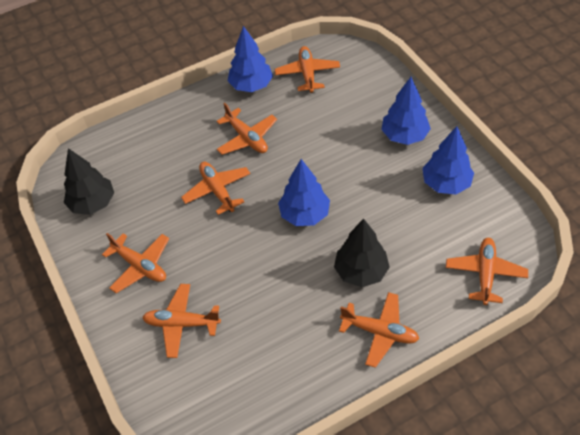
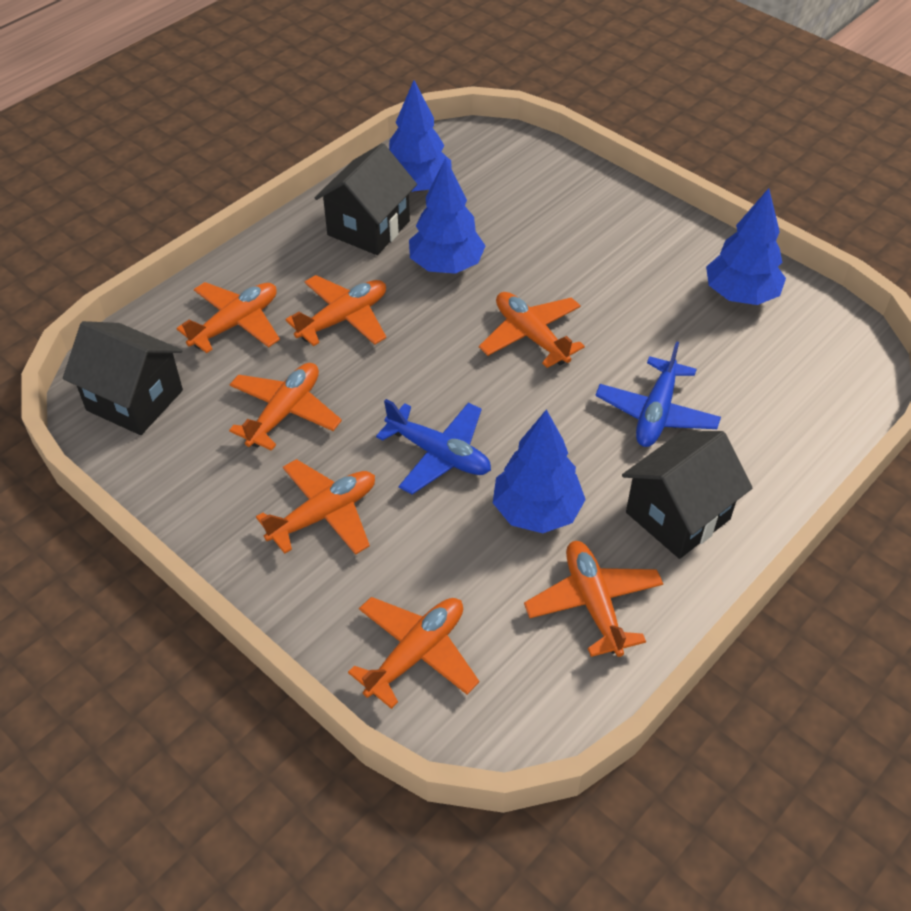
black house: 0 -> 3
black tree: 2 -> 0
blue plane: 0 -> 2

